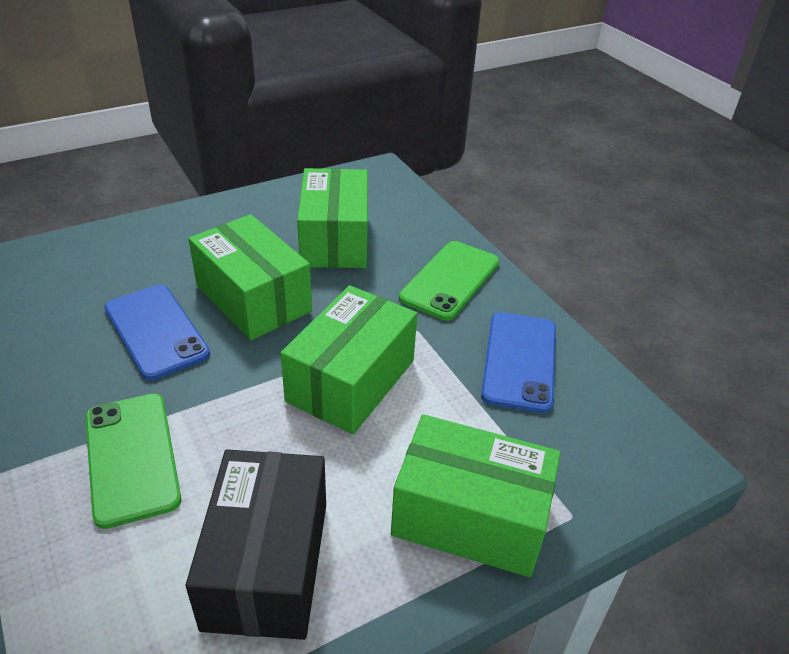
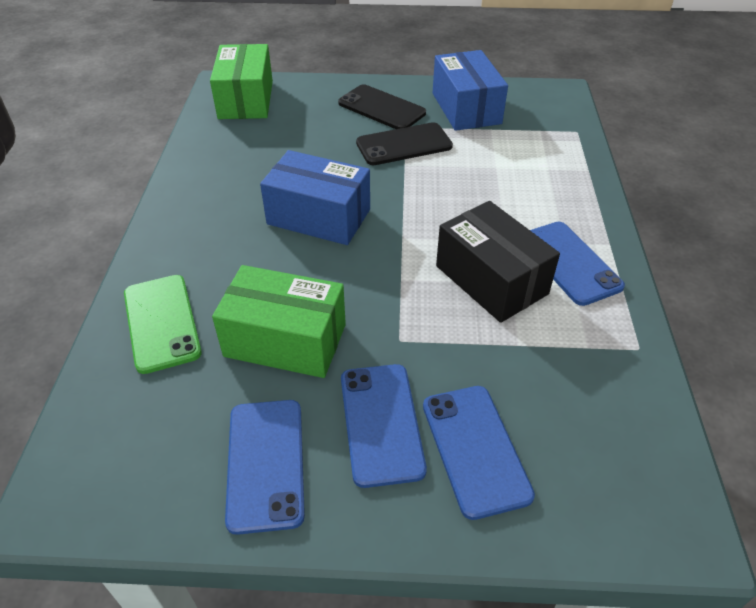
black phone: 0 -> 2
blue box: 0 -> 2
blue phone: 2 -> 4
green box: 4 -> 2
green phone: 2 -> 1

